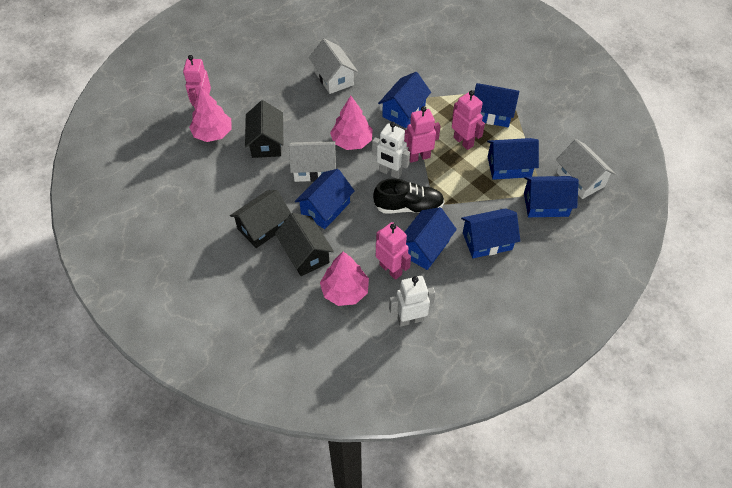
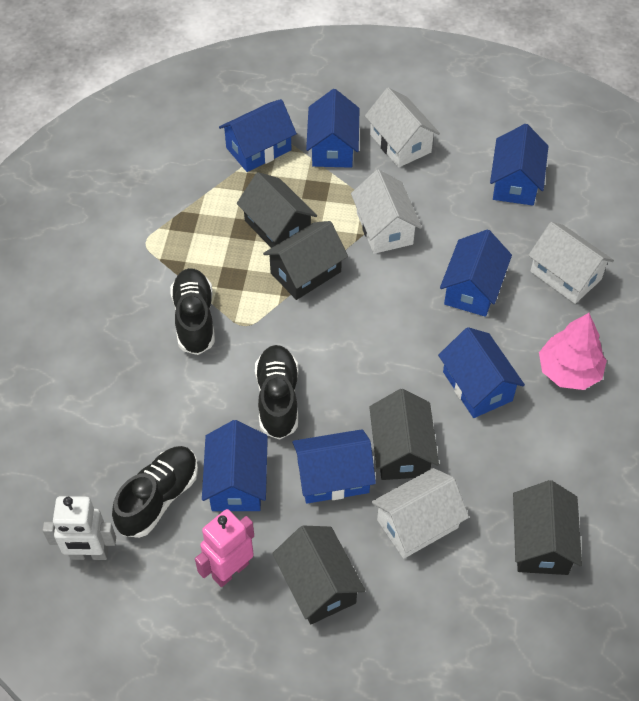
black house: 3 -> 5
black shoe: 1 -> 3
pink robot: 4 -> 1
pink tree: 3 -> 1
white house: 3 -> 4
white robot: 2 -> 1

